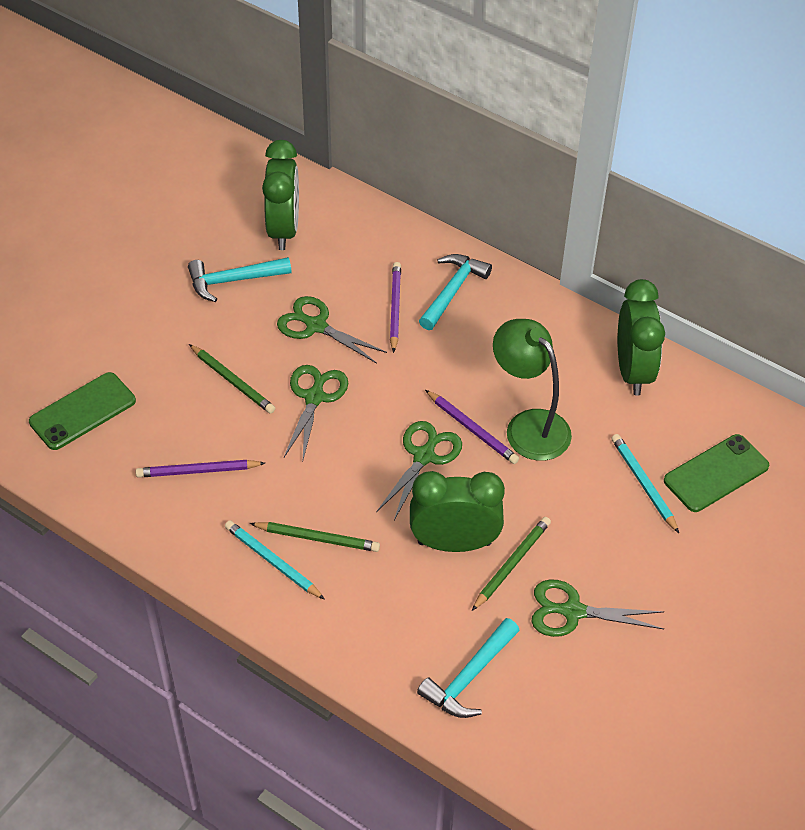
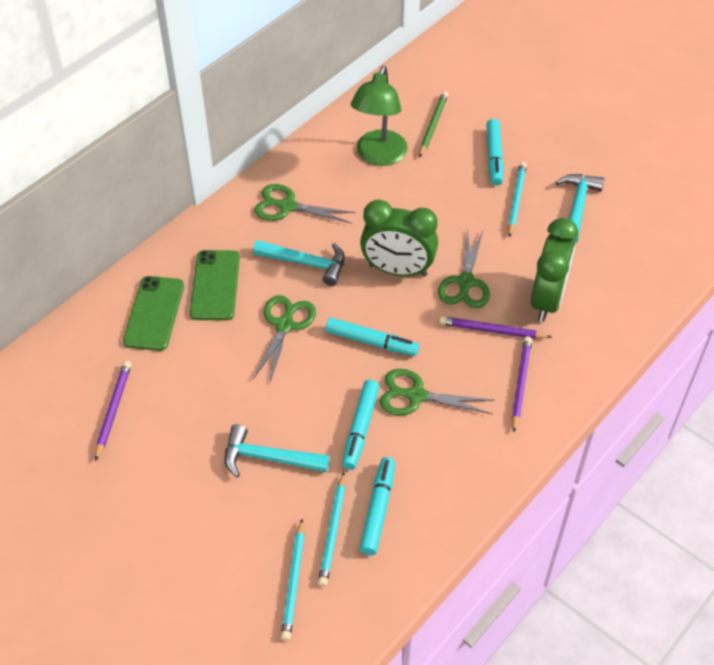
green clock: 3 -> 2
green pencil: 3 -> 1
turquoise marker: 0 -> 4
turquoise pencil: 2 -> 3

